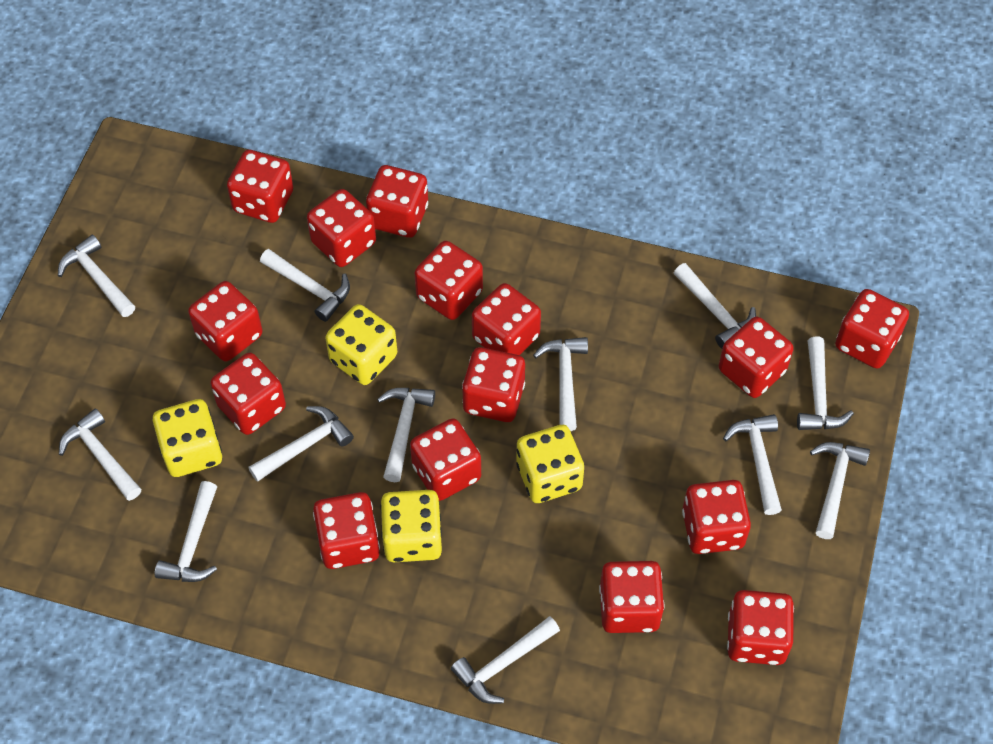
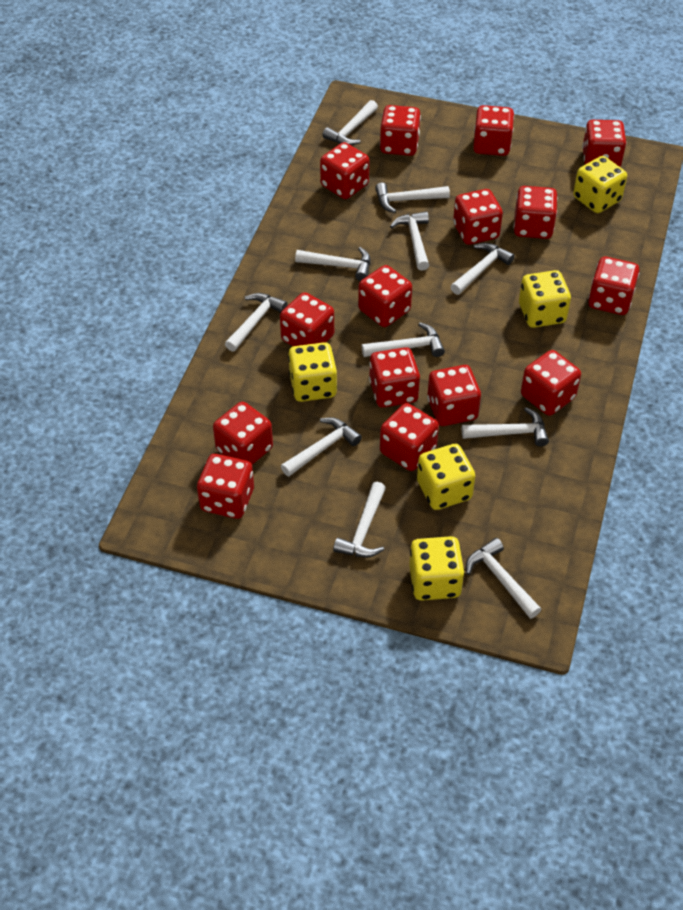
white hammer: 12 -> 11
yellow dice: 4 -> 5

